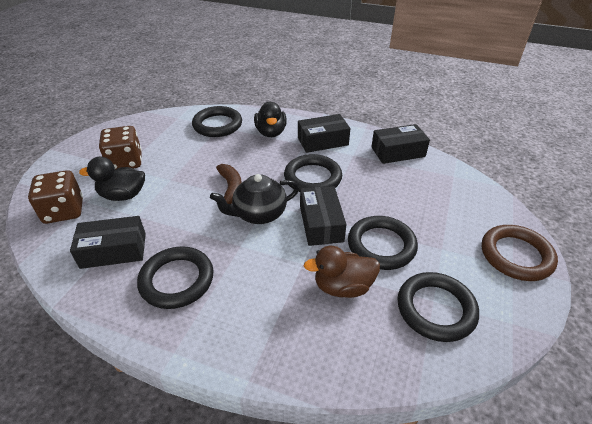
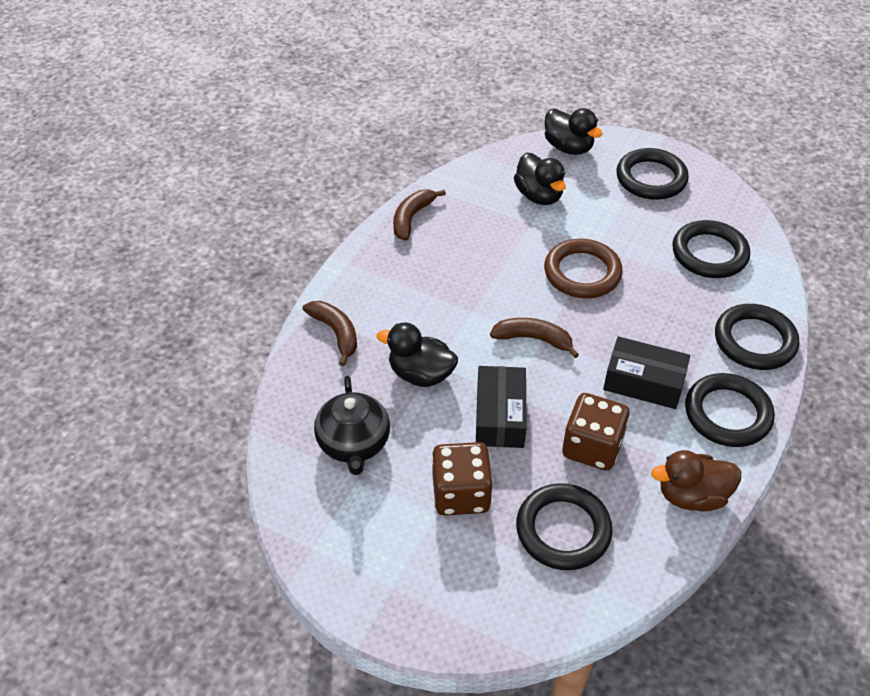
black box: 4 -> 2
black duck: 2 -> 3
brown banana: 1 -> 3

